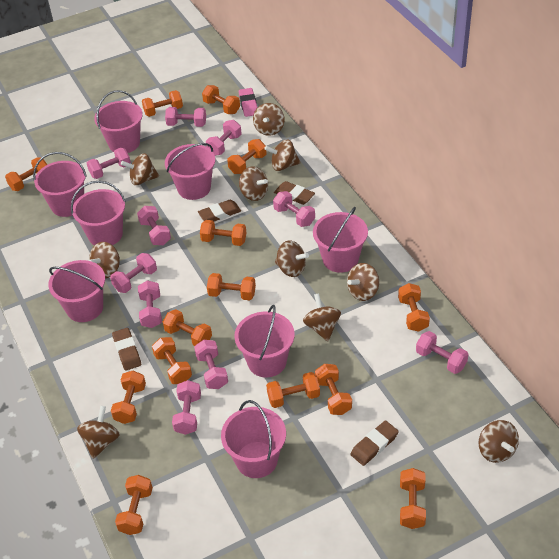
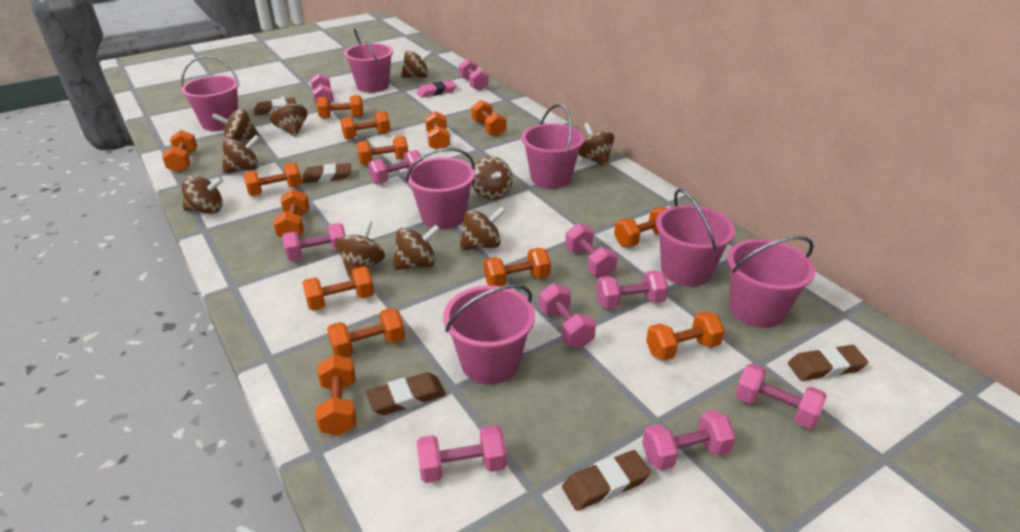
brown eraser: 4 -> 5
pink bucket: 8 -> 7

